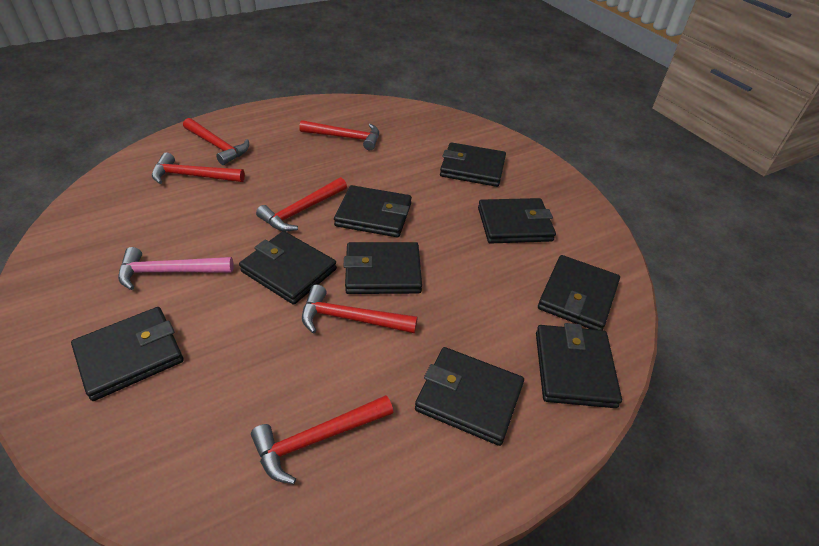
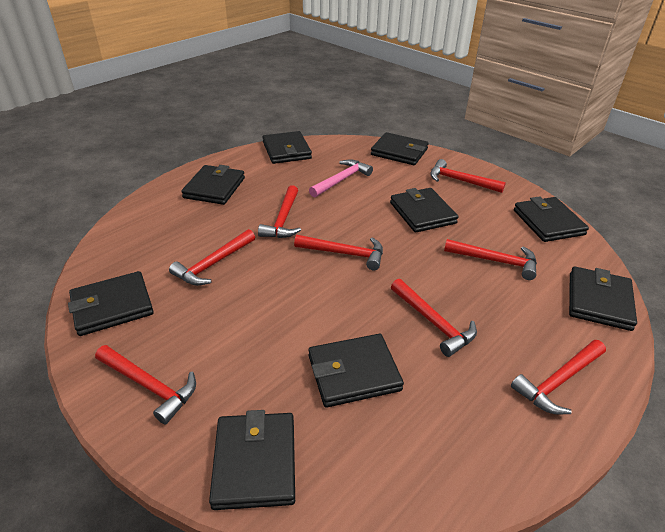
red hammer: 6 -> 8

